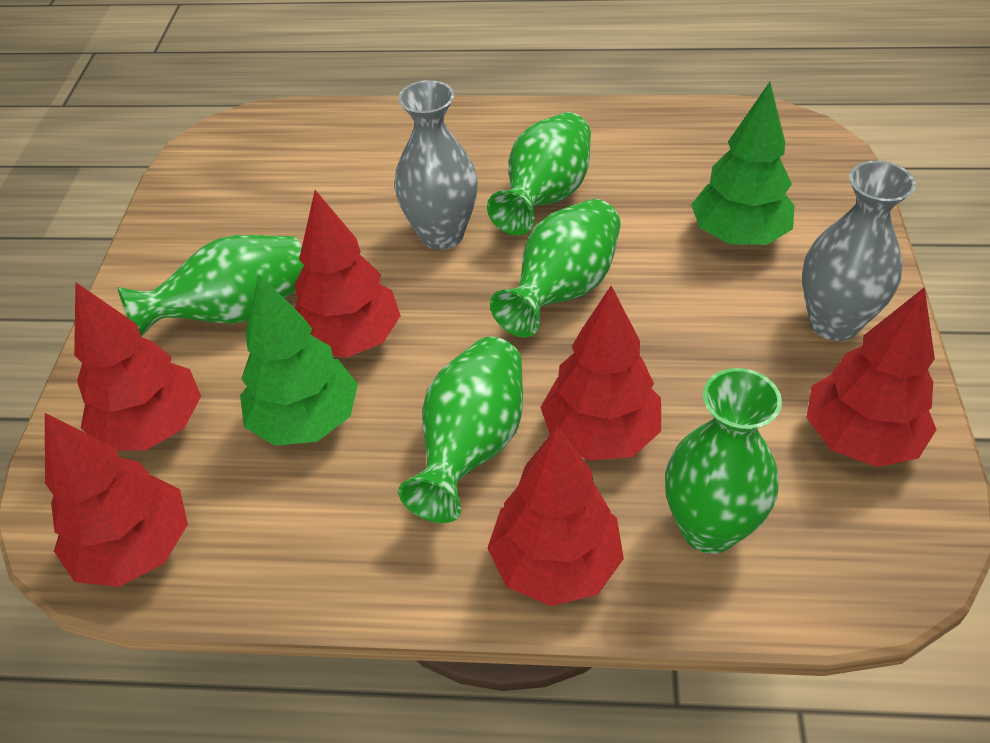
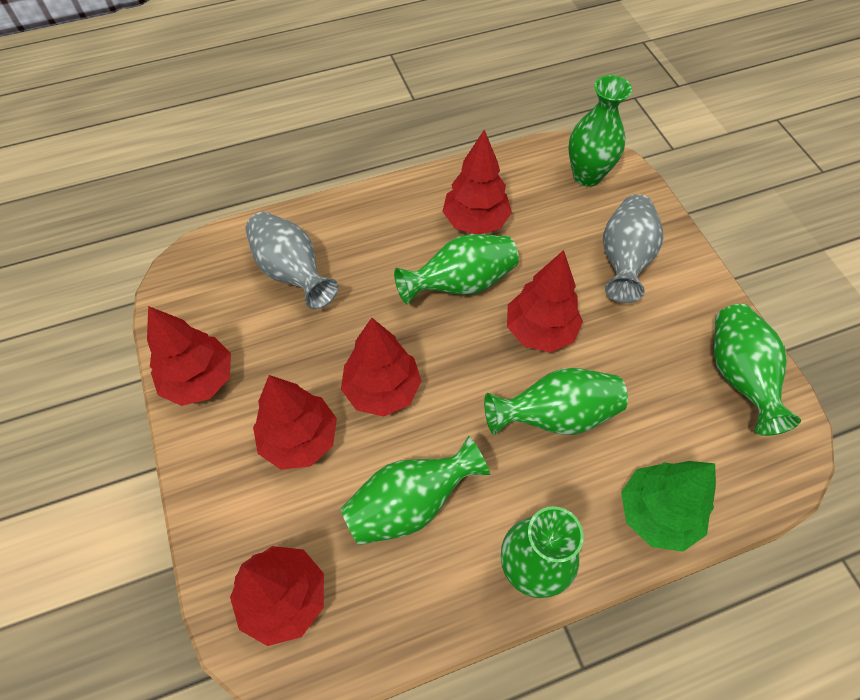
green tree: 2 -> 1
green vase: 5 -> 6

